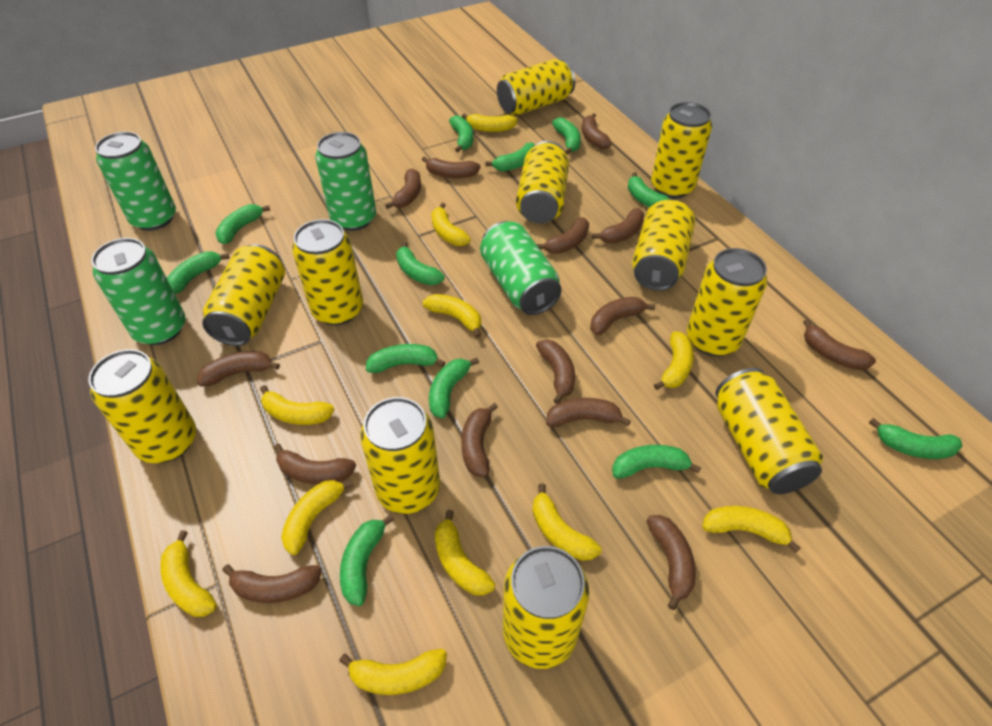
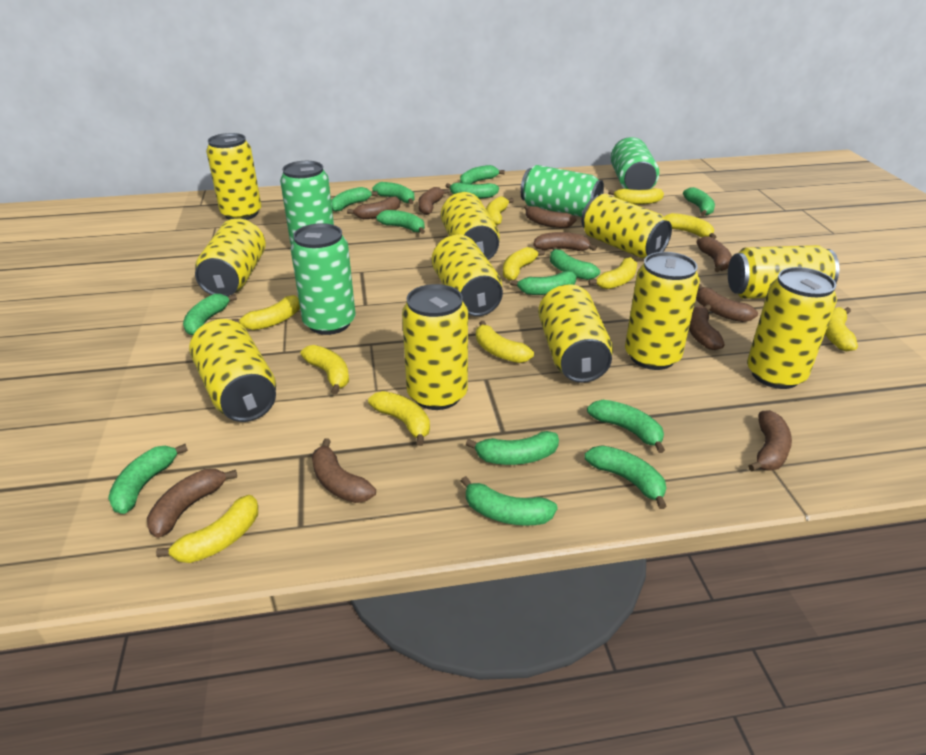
brown banana: 14 -> 10
green banana: 12 -> 14

